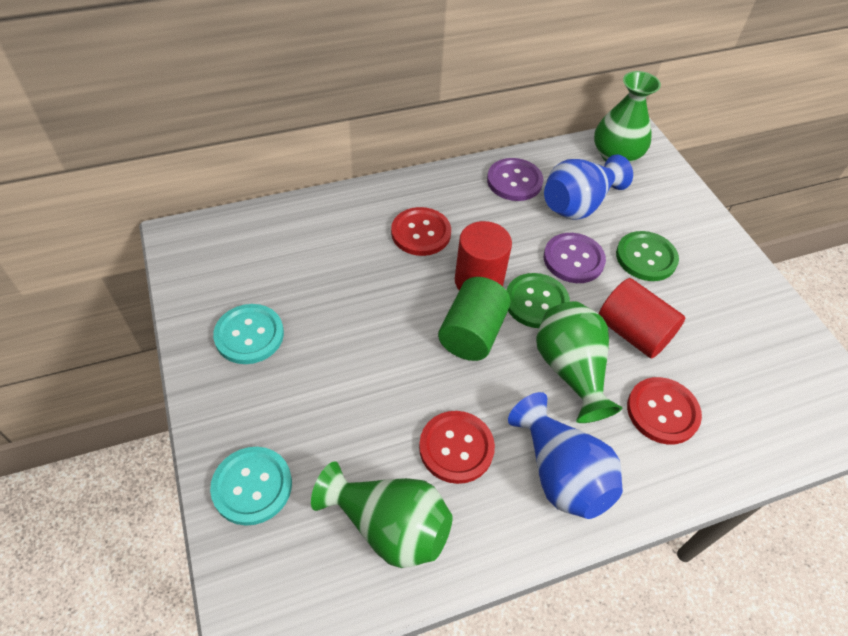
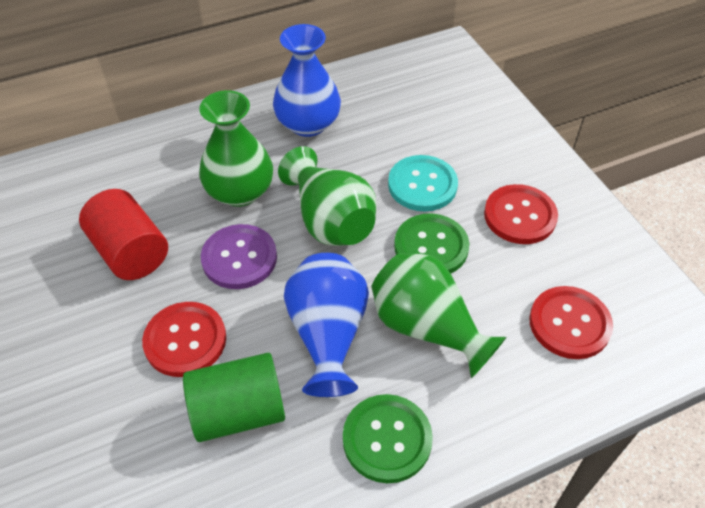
purple button: 2 -> 1
red cylinder: 2 -> 1
turquoise button: 2 -> 1

